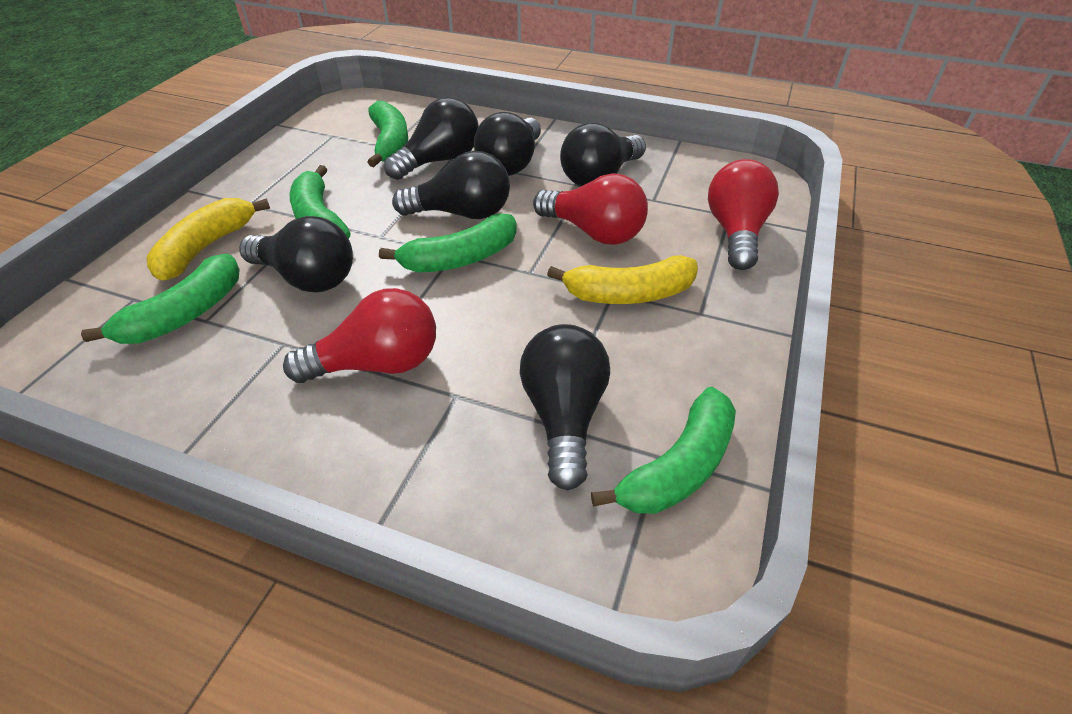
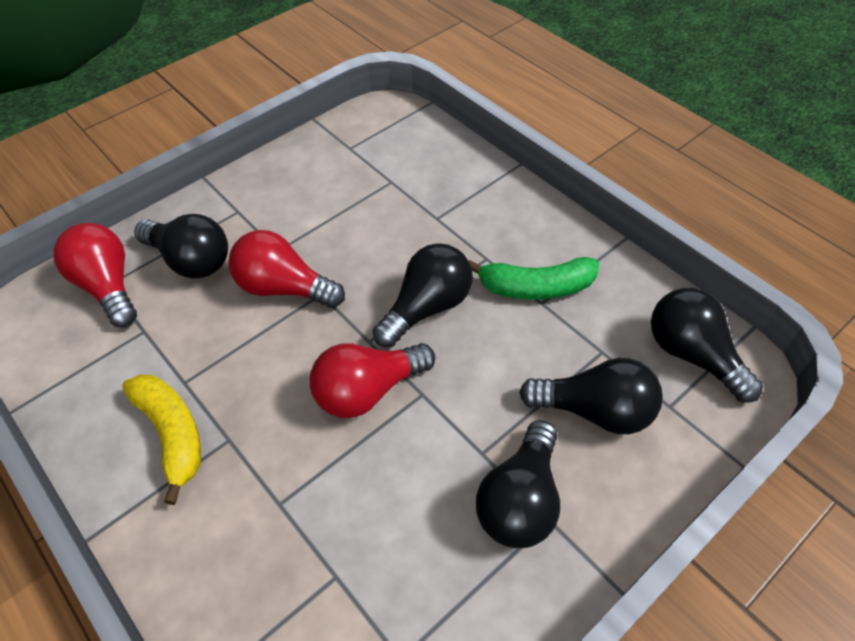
black light bulb: 6 -> 5
green banana: 5 -> 1
yellow banana: 2 -> 1

